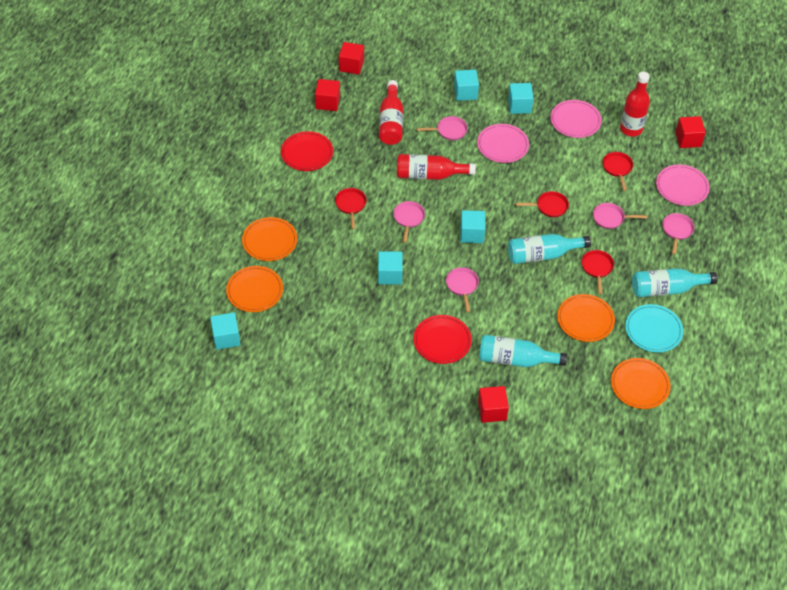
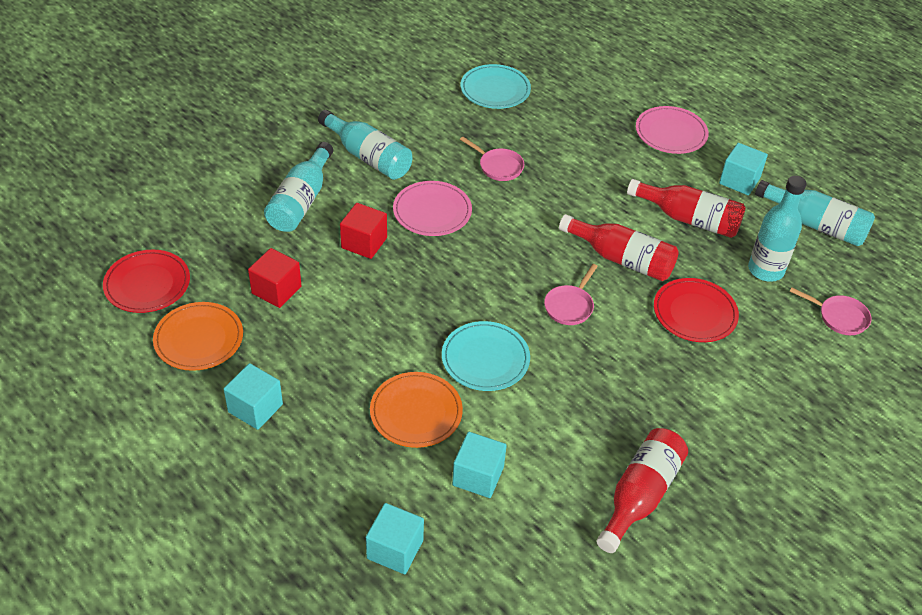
orange plate: 4 -> 2
pink pan: 5 -> 3
pink plate: 3 -> 2
red cube: 4 -> 2
red pan: 4 -> 0
turquoise bottle: 3 -> 4
turquoise cube: 5 -> 4
turquoise plate: 1 -> 2

